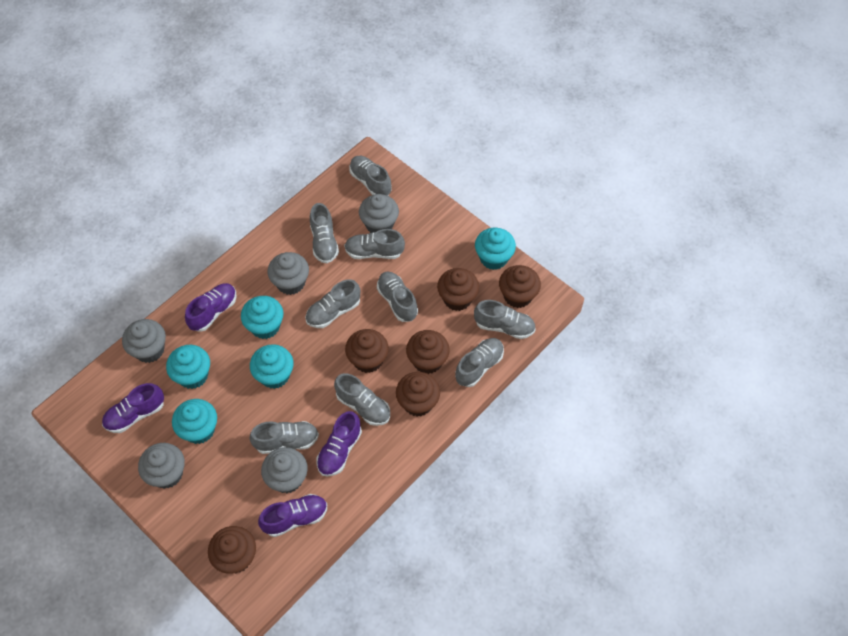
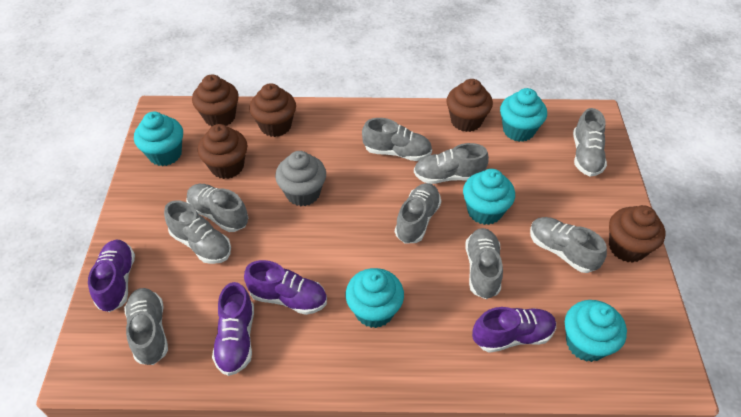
brown cupcake: 6 -> 5
grey cupcake: 5 -> 1

